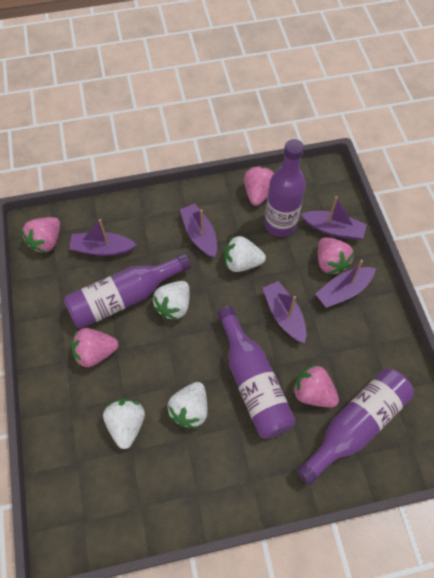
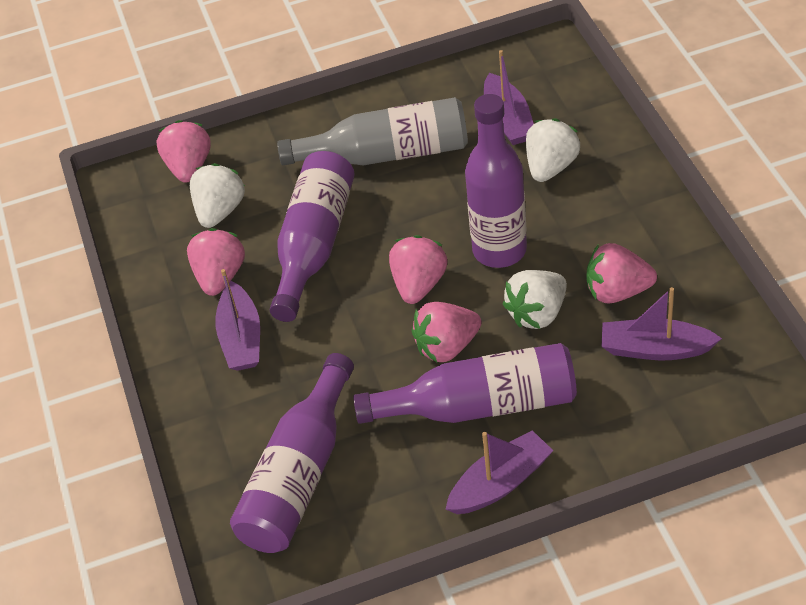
grey bottle: 0 -> 1
purple boat: 5 -> 4
white strawberry: 4 -> 3

